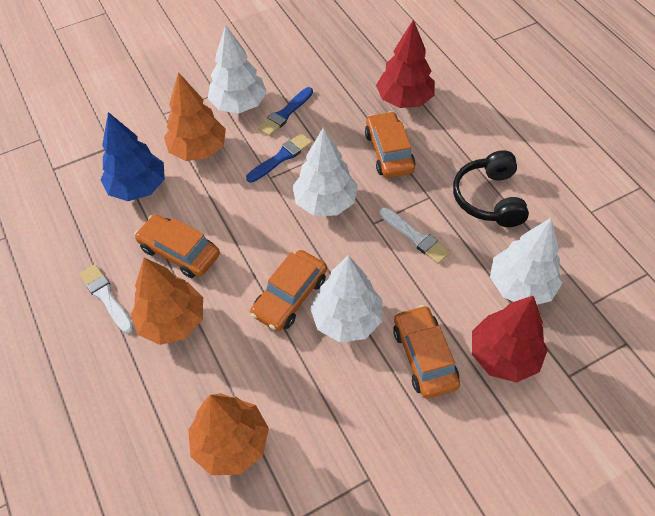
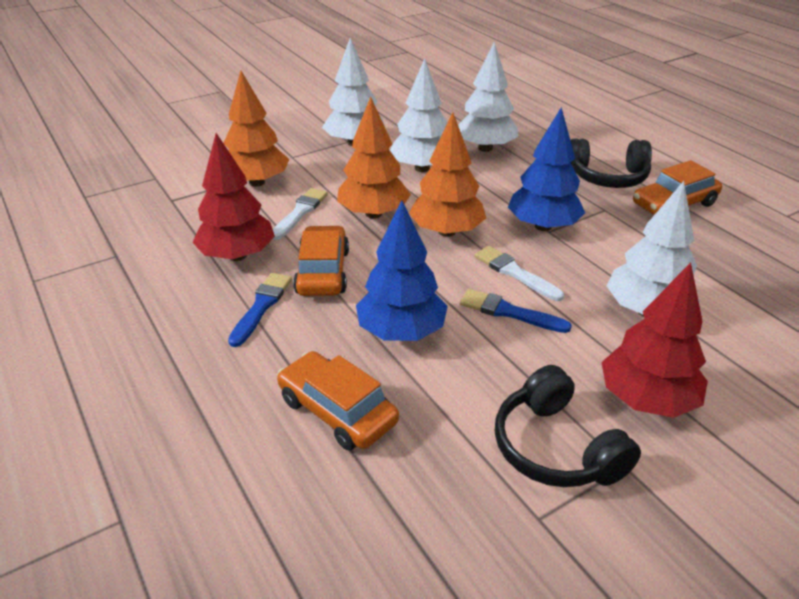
black headphones: 1 -> 2
blue tree: 1 -> 2
orange car: 4 -> 3

